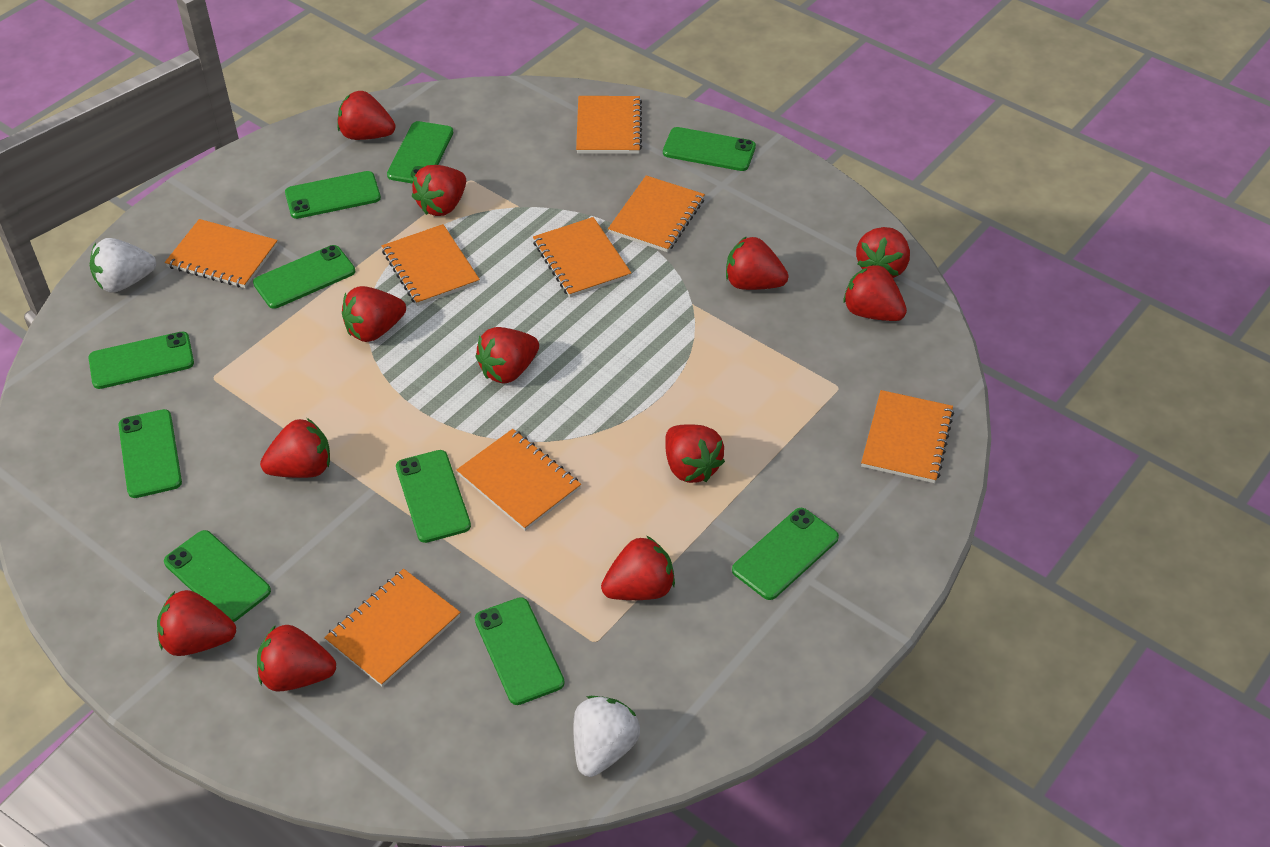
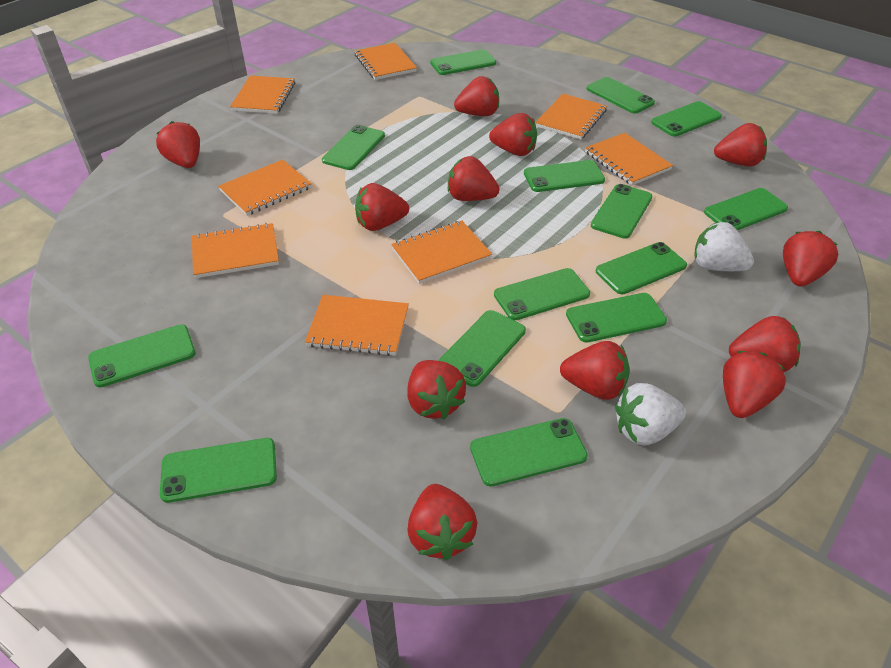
green phone: 10 -> 14

